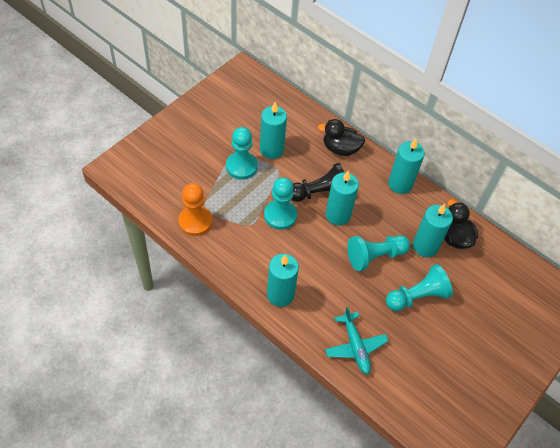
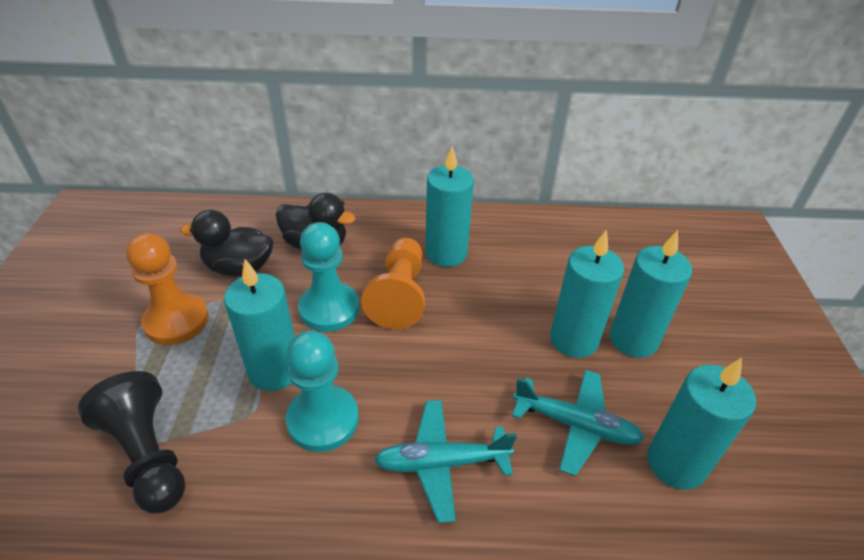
orange pawn: 1 -> 2
turquoise pawn: 4 -> 2
turquoise plane: 1 -> 2

